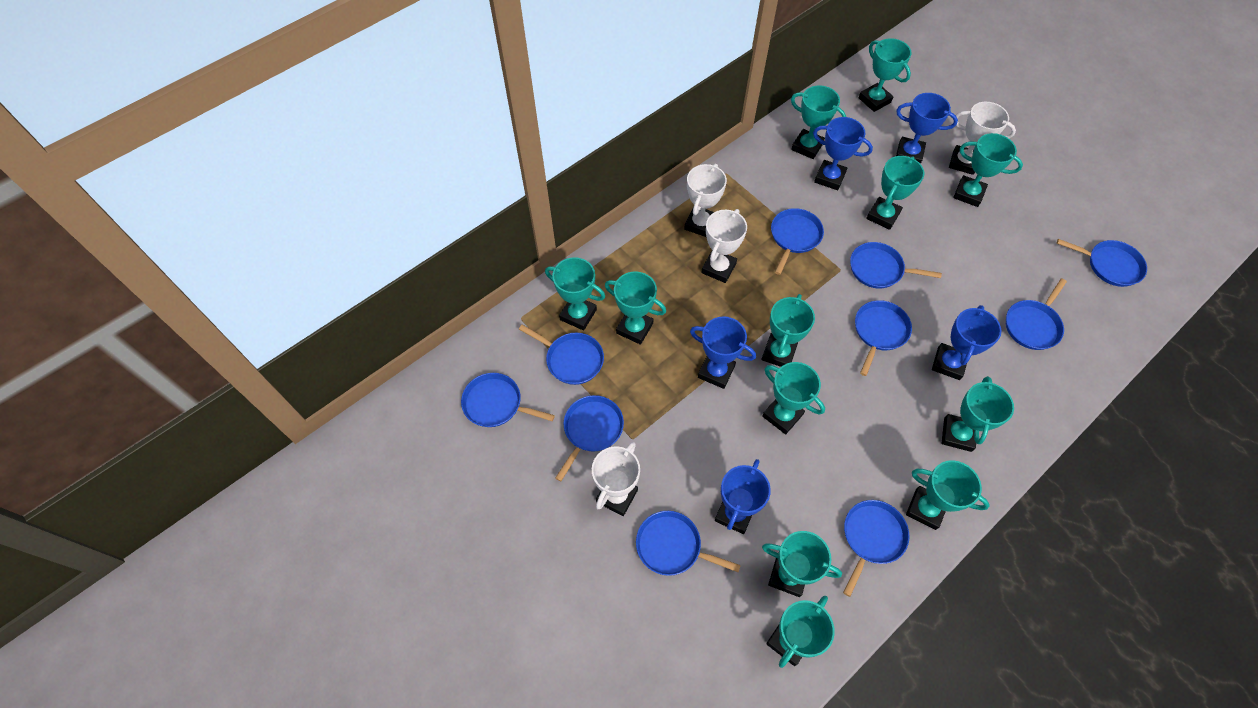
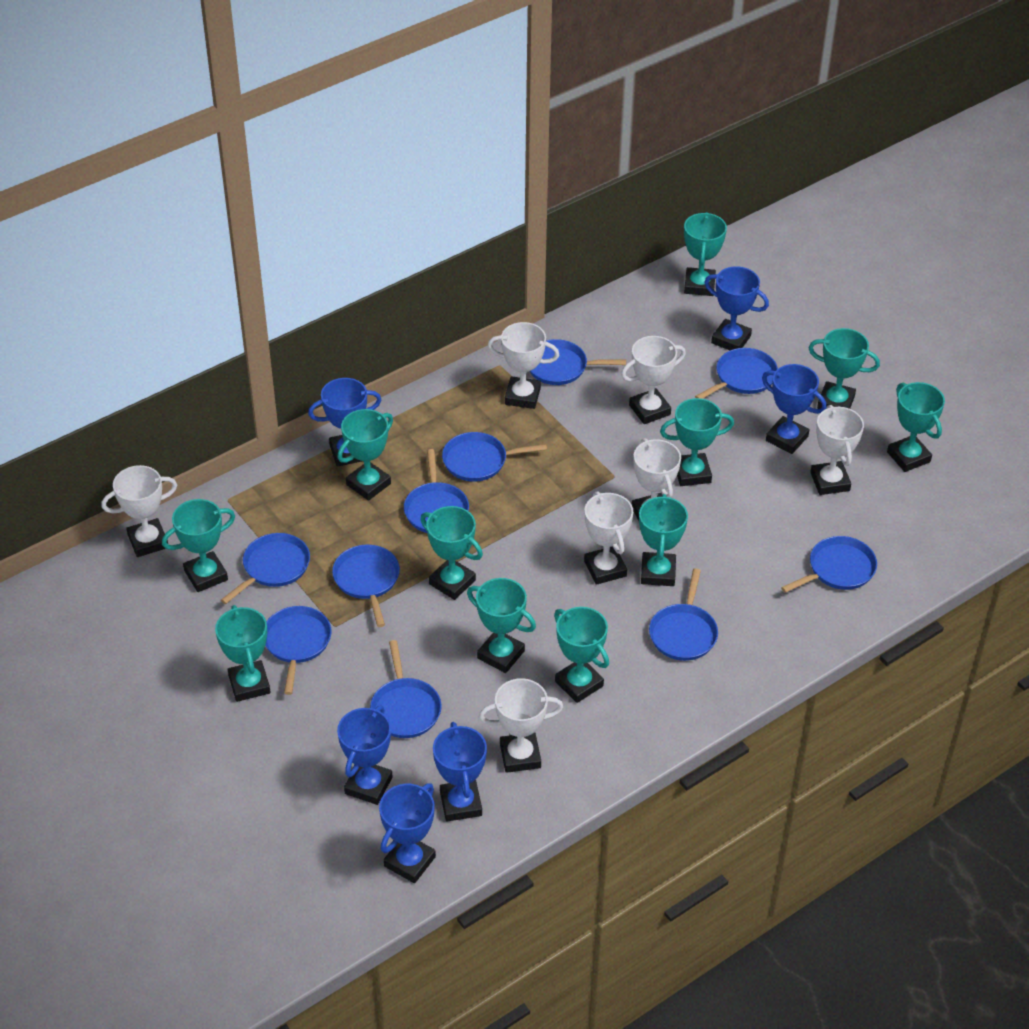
blue trophy: 5 -> 6
turquoise trophy: 12 -> 11
white trophy: 4 -> 7

